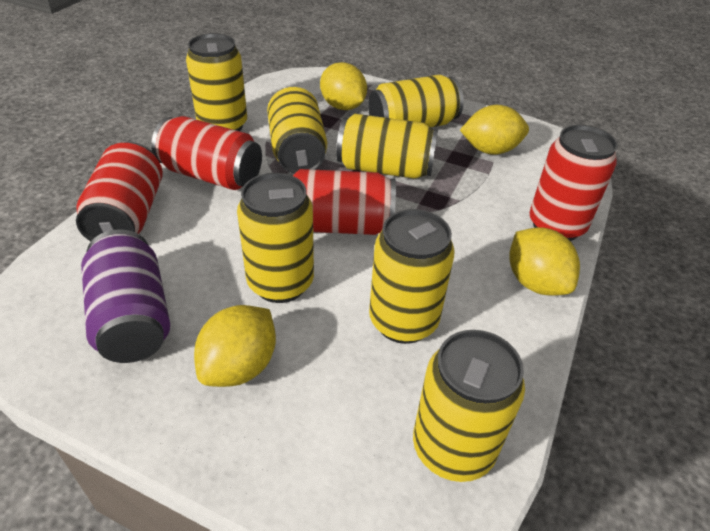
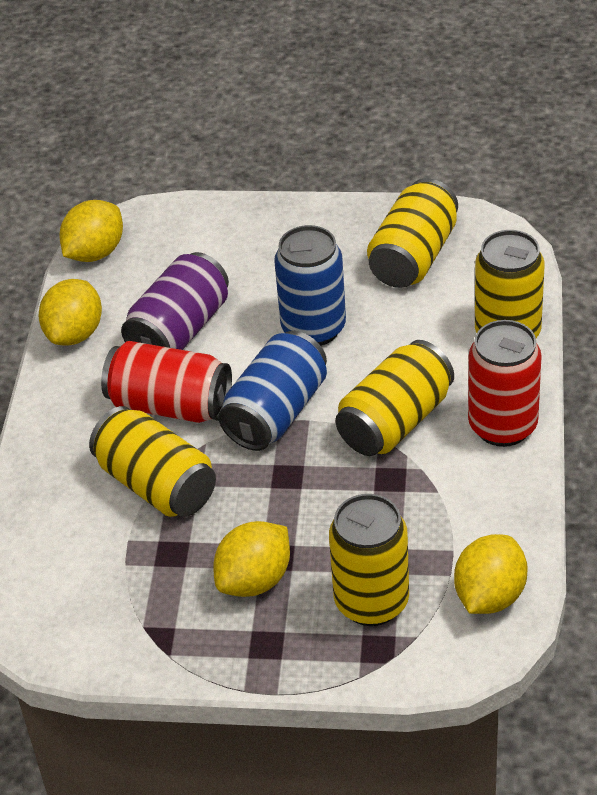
blue can: 0 -> 2
red can: 4 -> 2
yellow can: 7 -> 5

